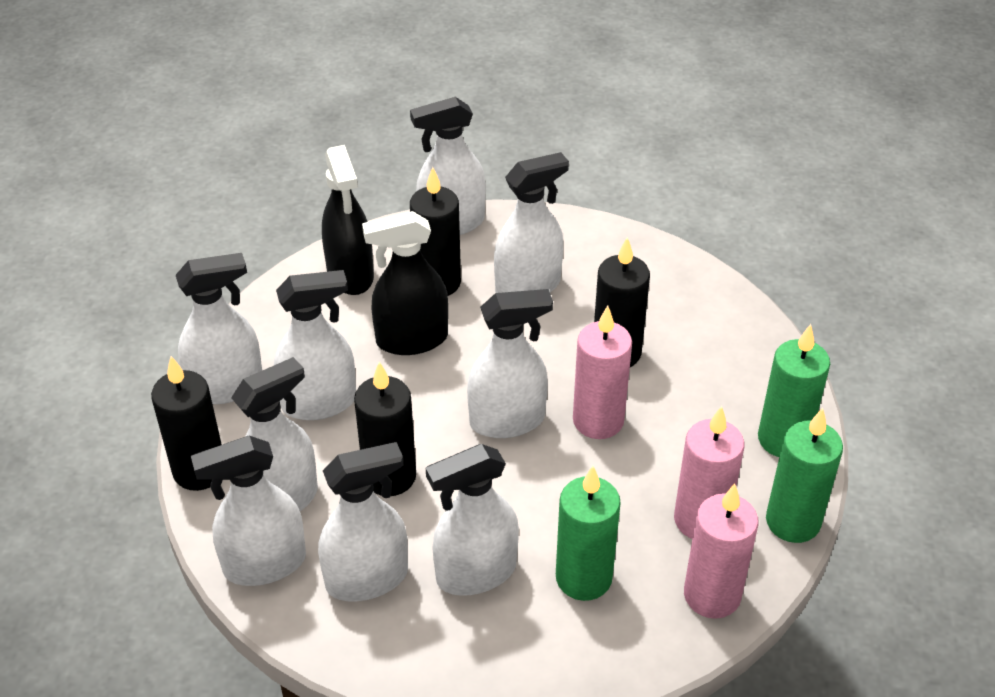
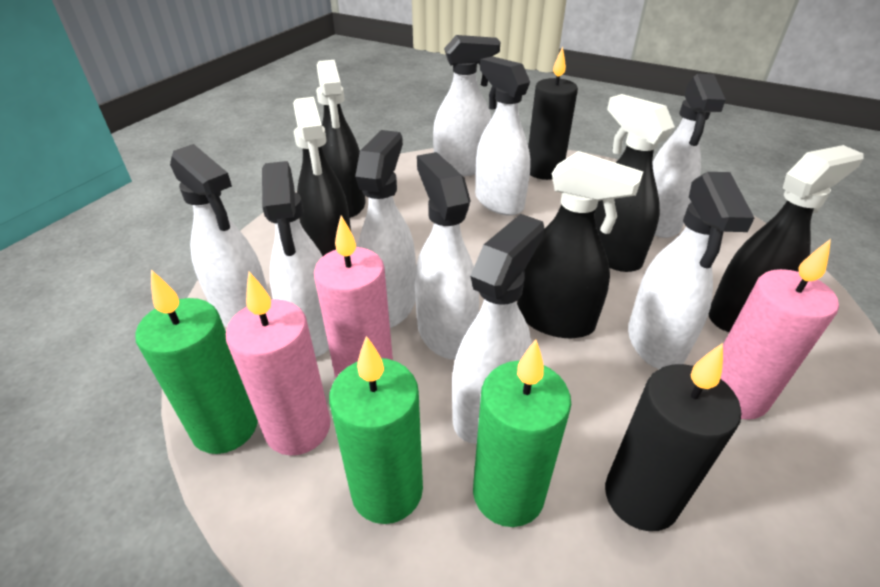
black candle: 4 -> 2
black spray bottle: 2 -> 5

